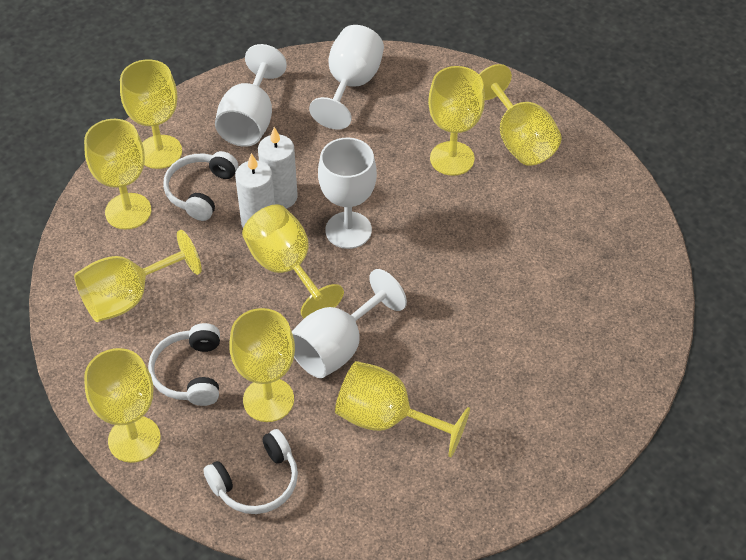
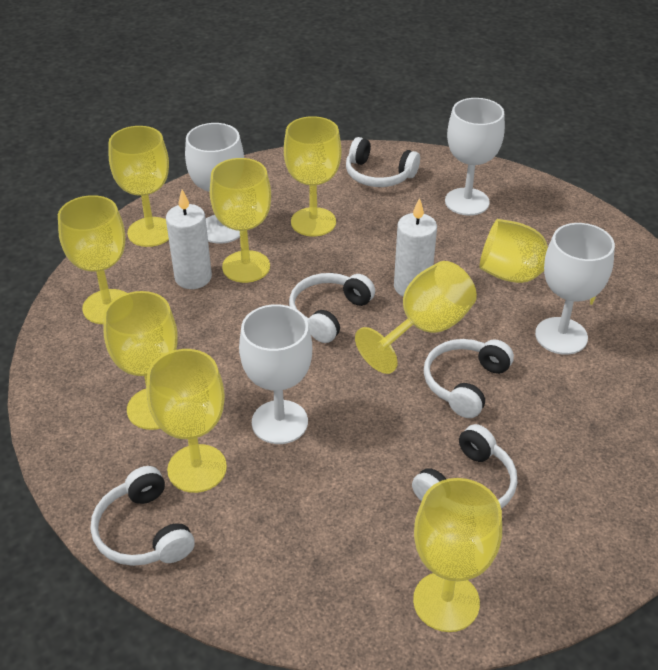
white headphones: 3 -> 5

